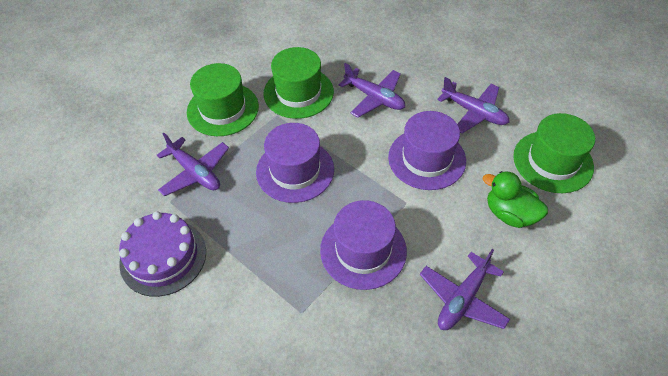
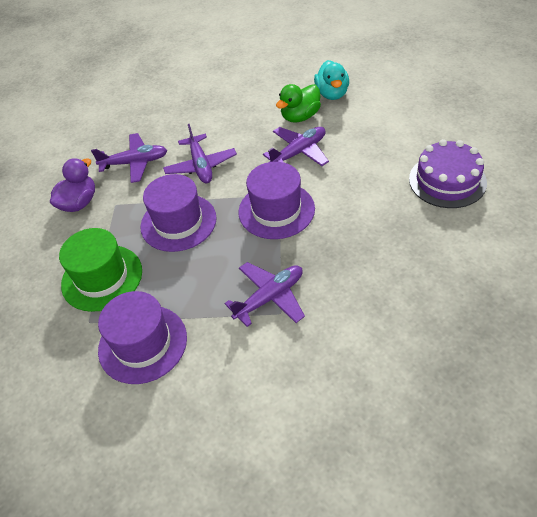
green hat: 3 -> 1
purple duck: 0 -> 1
turquoise duck: 0 -> 1

